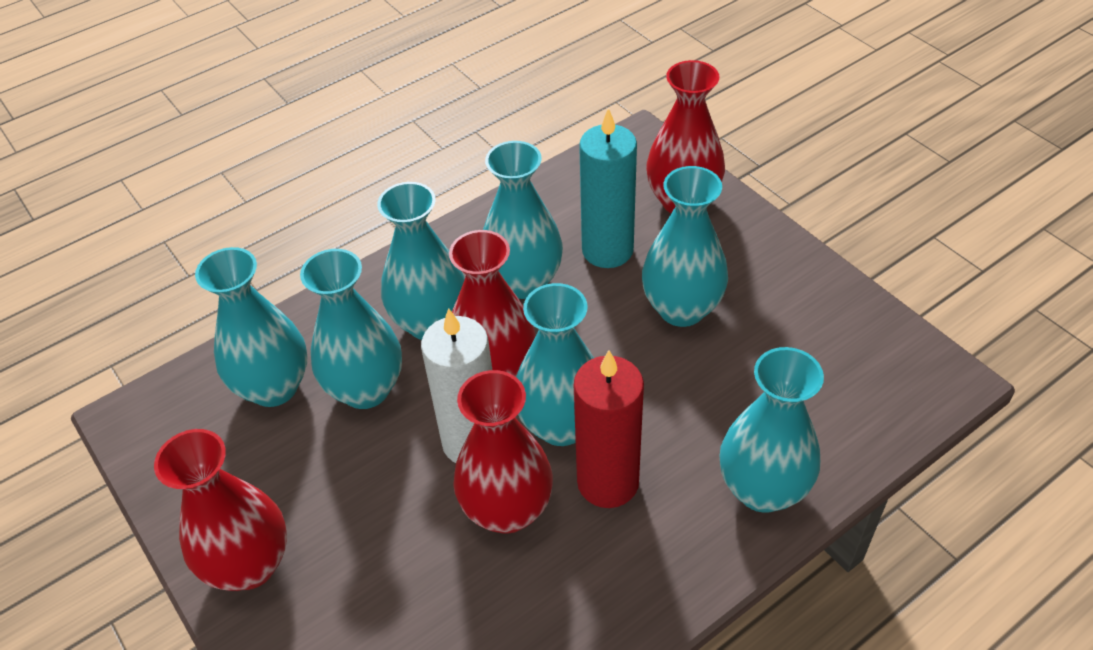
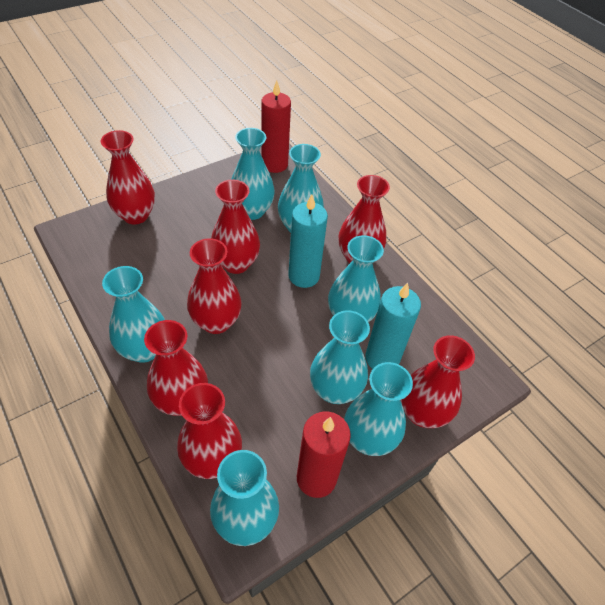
red candle: 1 -> 2
red vase: 4 -> 7
turquoise candle: 1 -> 2
white candle: 1 -> 0

